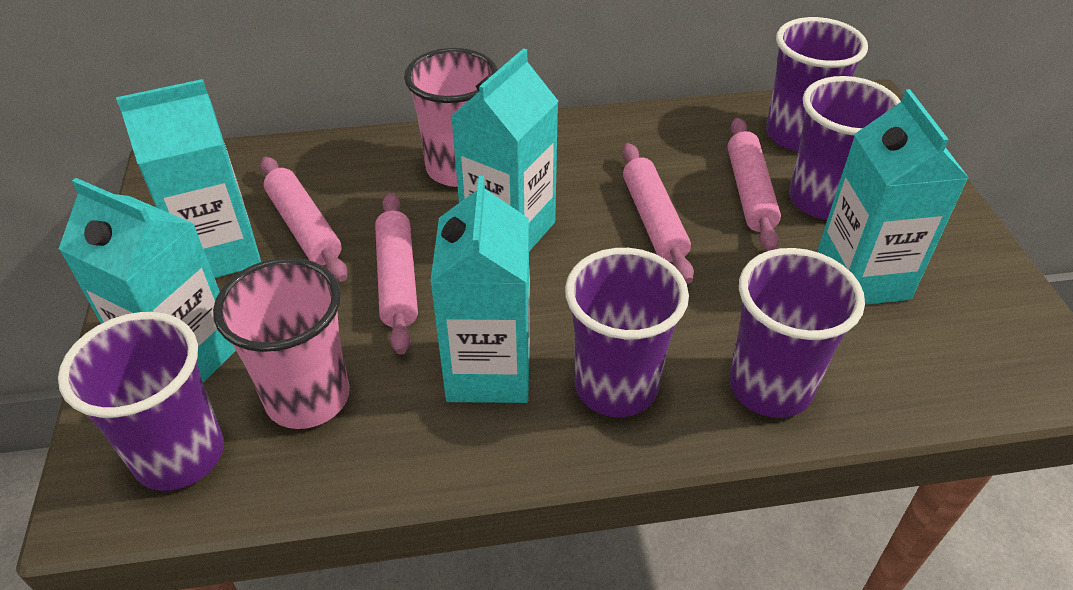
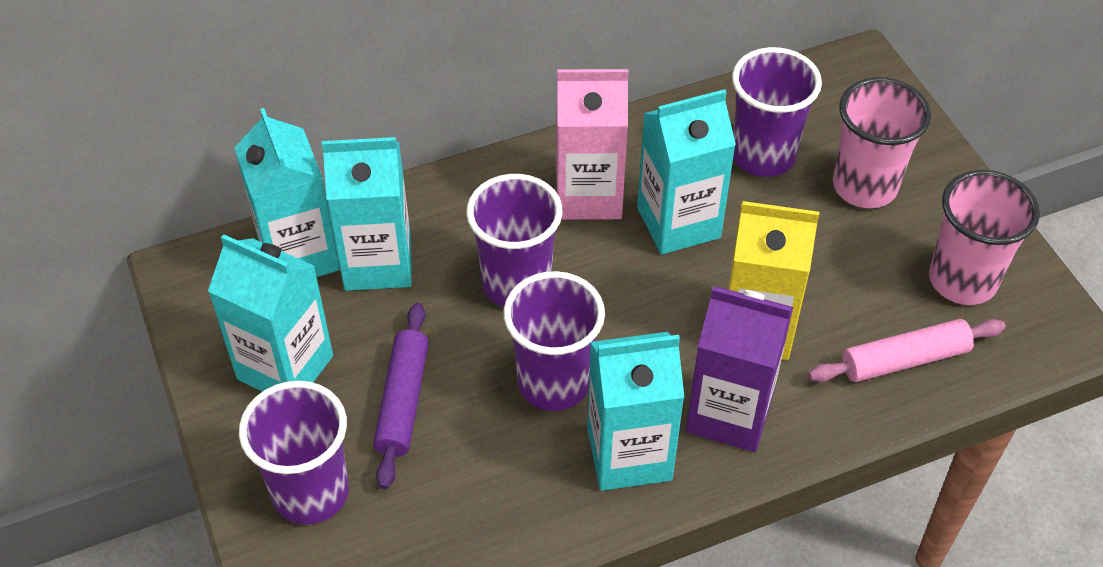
pink carton: 0 -> 1
pink rolling pin: 4 -> 1
purple carton: 0 -> 1
purple cup: 5 -> 4
purple rolling pin: 0 -> 1
yellow carton: 0 -> 1

